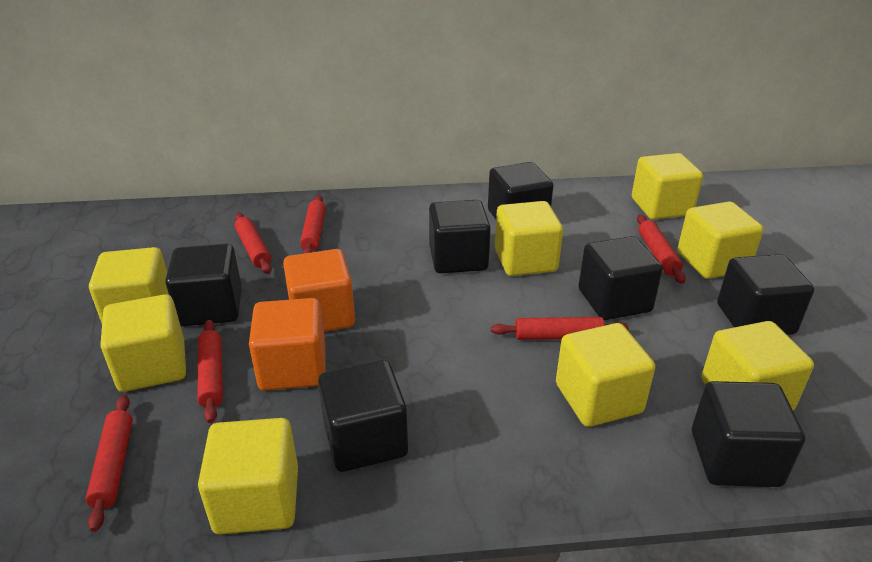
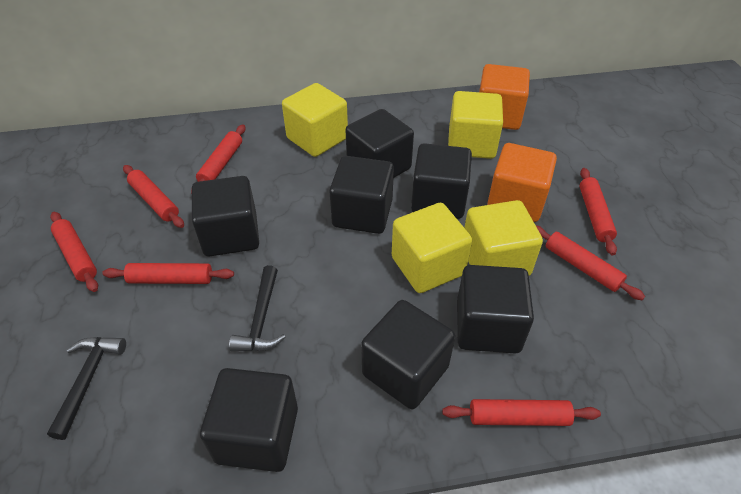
black hammer: 0 -> 2
red rolling pin: 6 -> 7
yellow cube: 8 -> 4

